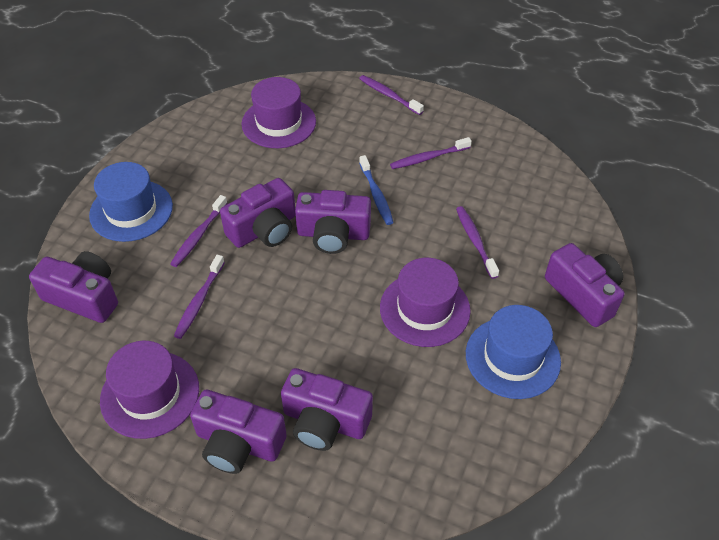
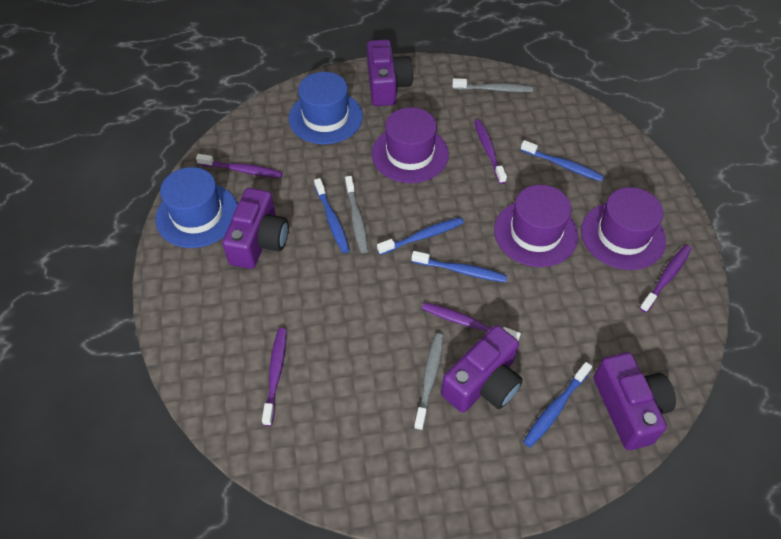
blue toothbrush: 1 -> 5
grey toothbrush: 0 -> 3
purple camera: 6 -> 4

